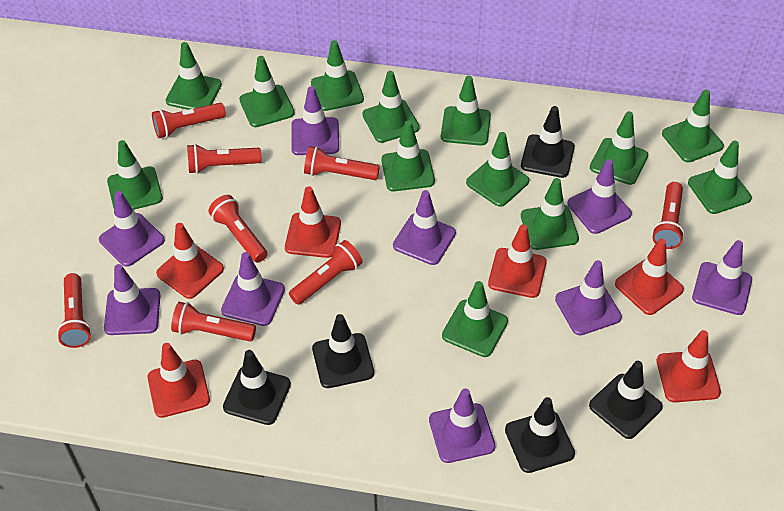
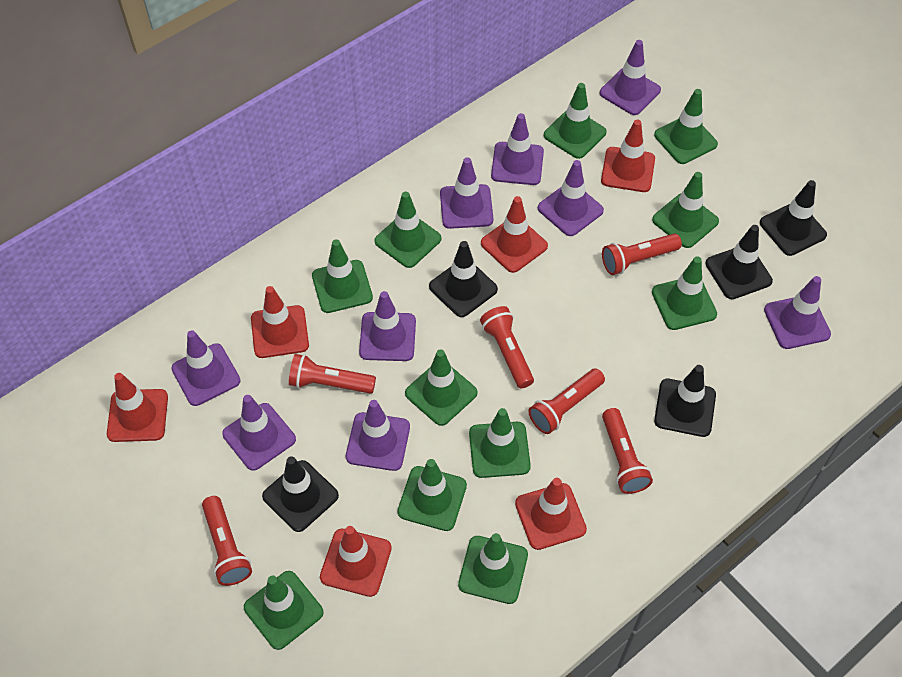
green traffic cone: 13 -> 11
red flashlight: 8 -> 6

